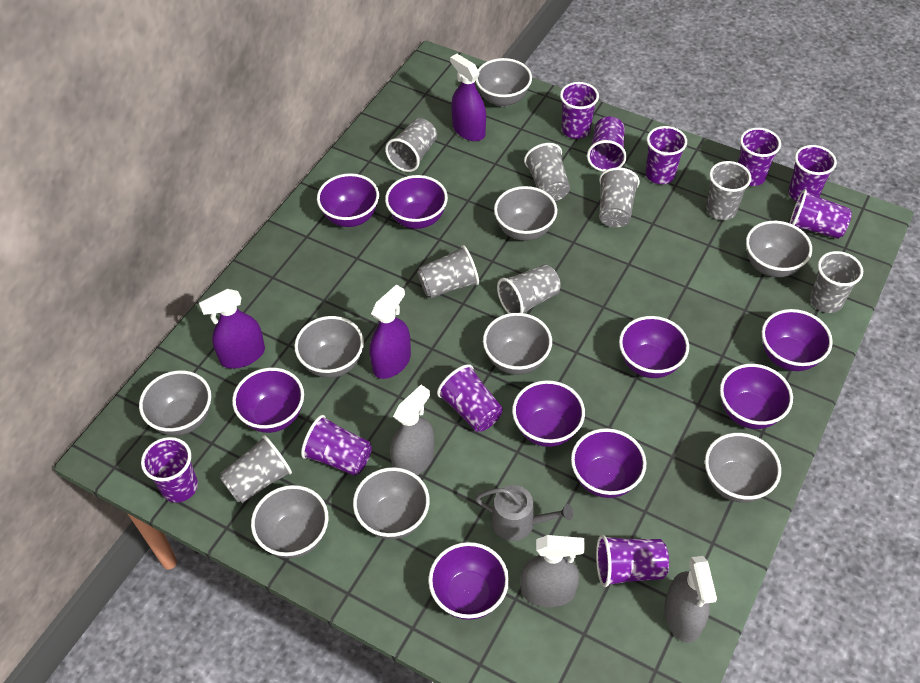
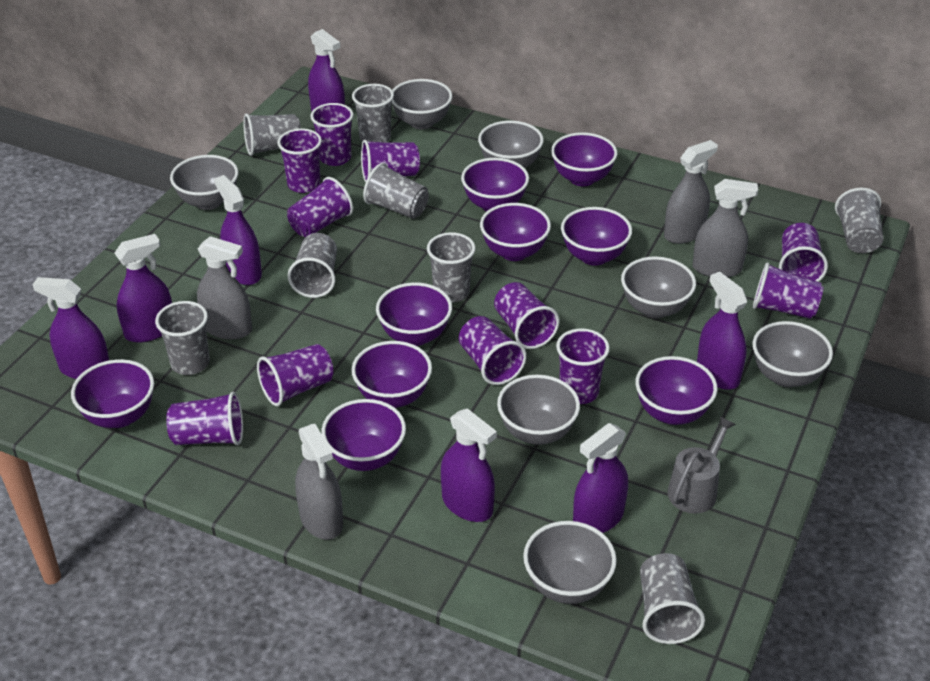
grey bowl: 9 -> 7
grey spray bottle: 3 -> 4
purple cup: 10 -> 11
purple spray bottle: 3 -> 7

